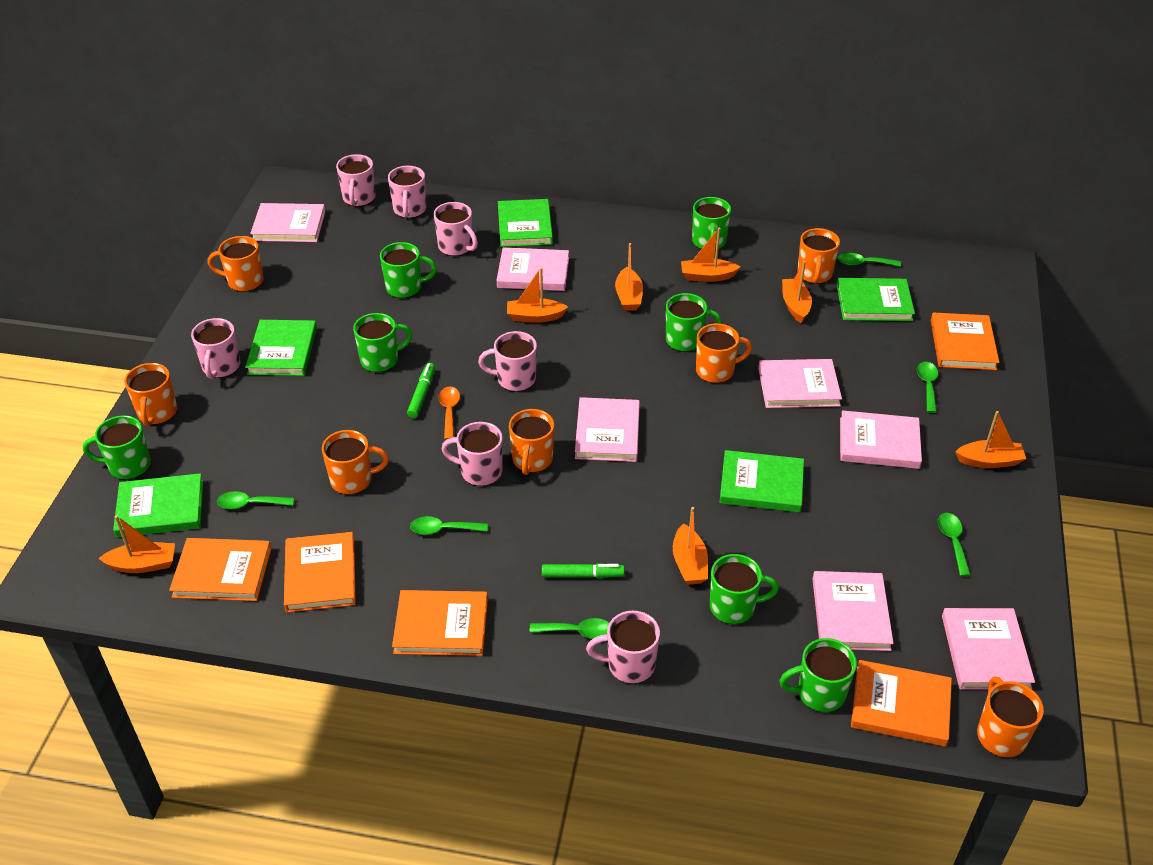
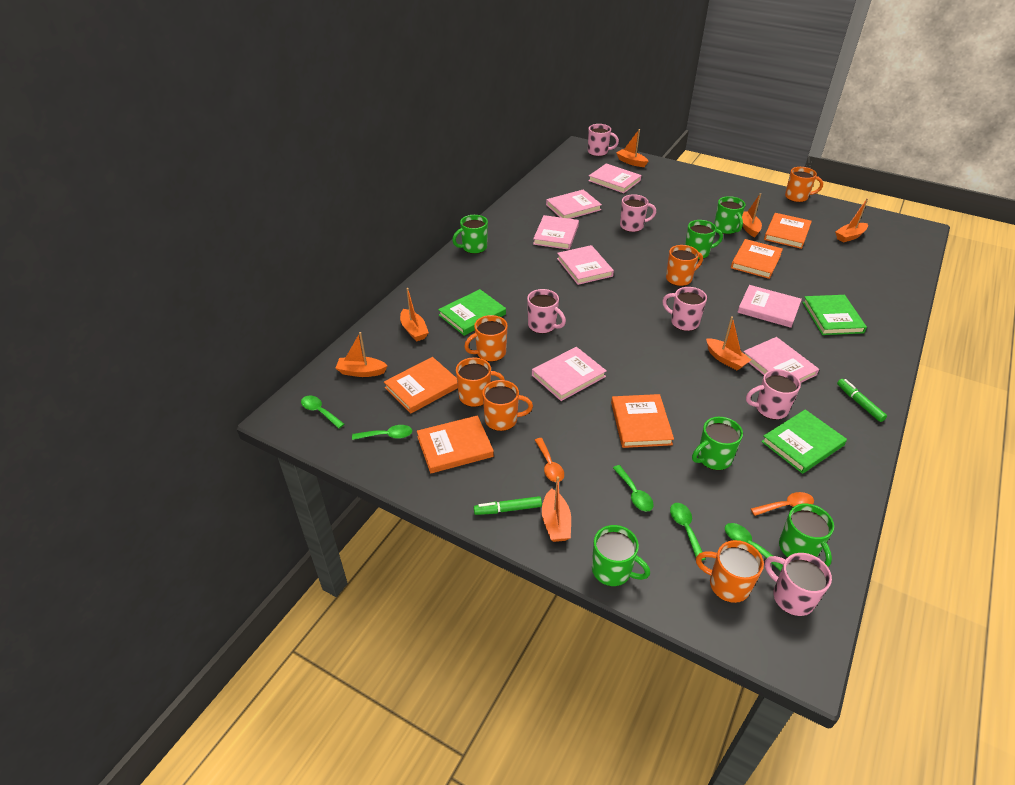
green book: 5 -> 3
green mug: 7 -> 6
green spoon: 6 -> 5
orange mug: 7 -> 6
orange spoon: 1 -> 2
pink mug: 7 -> 6

